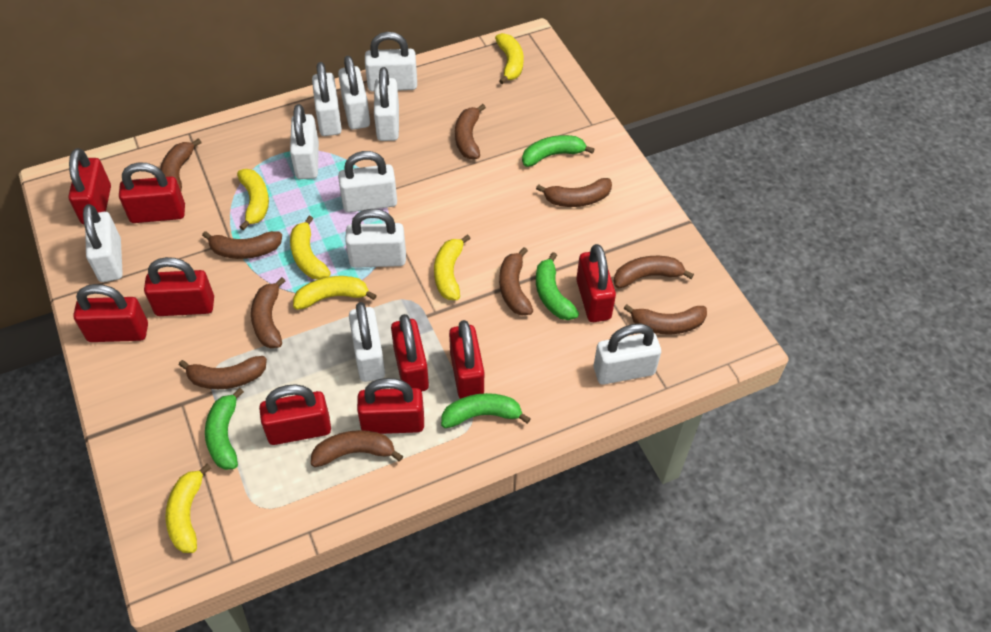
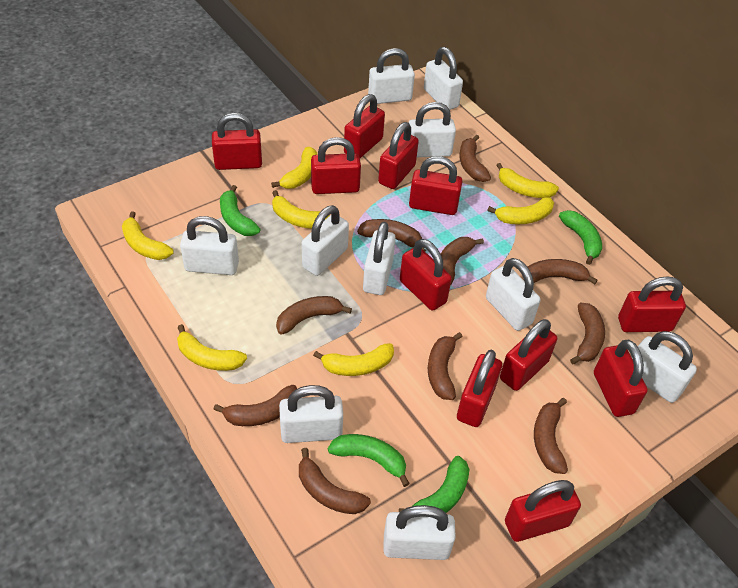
red padlock: 9 -> 11
yellow banana: 6 -> 7

